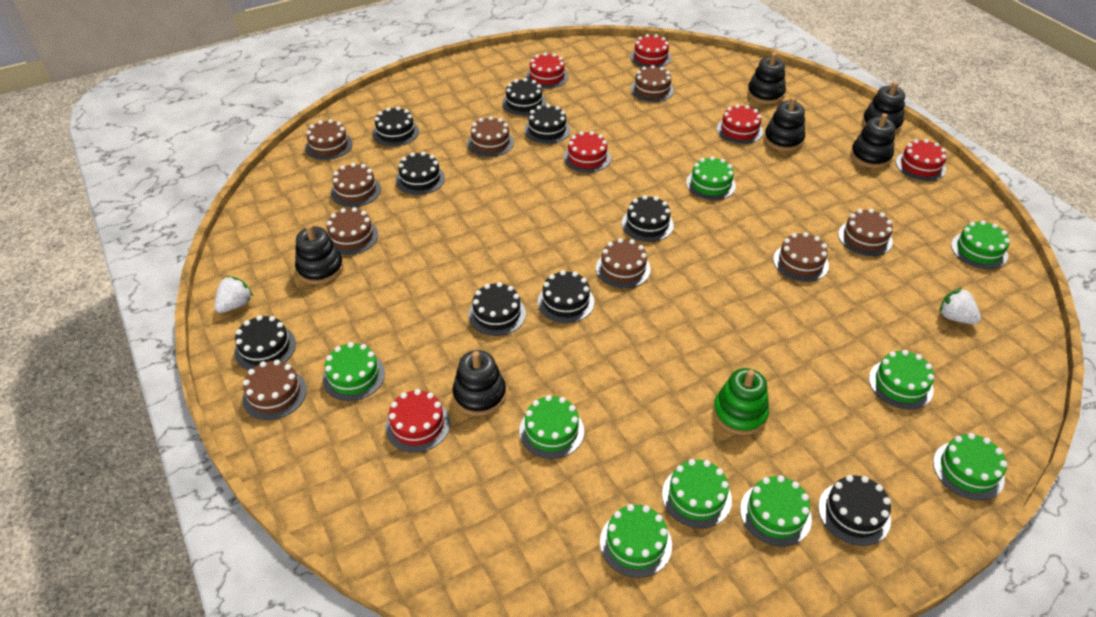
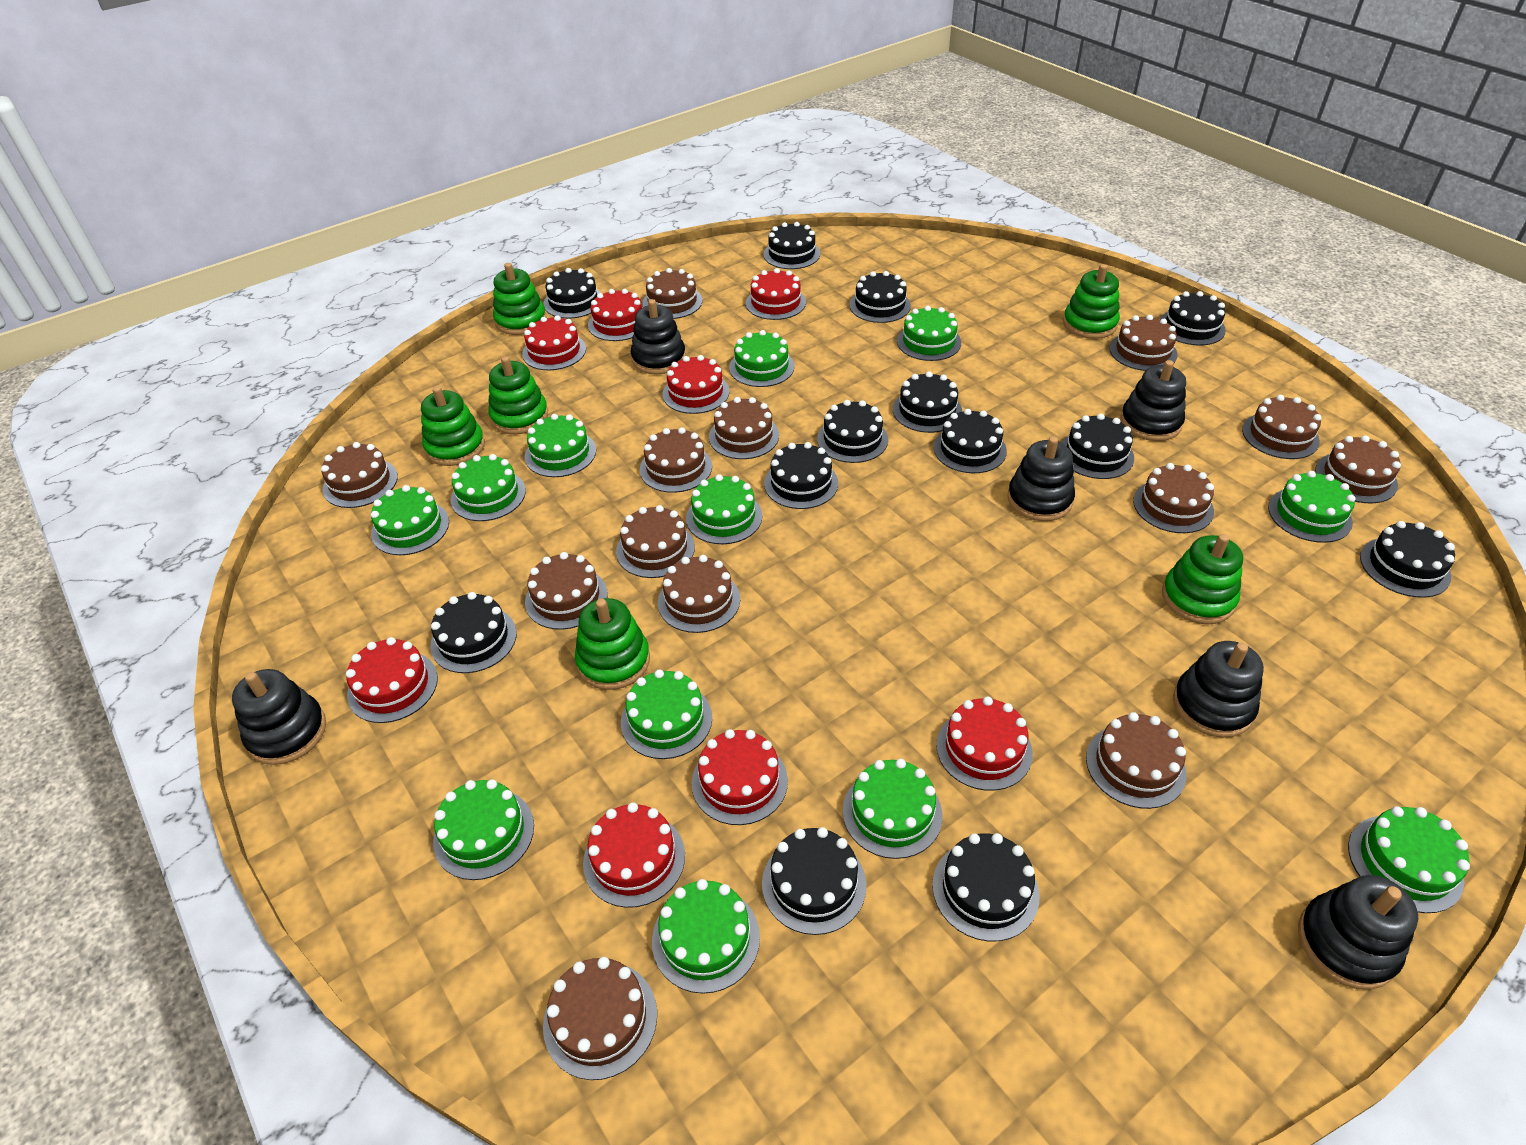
black cake: 9 -> 13
brown cake: 9 -> 13
green cake: 9 -> 12
green stacking toy: 1 -> 6
red cake: 6 -> 8
white strawberry: 2 -> 0

